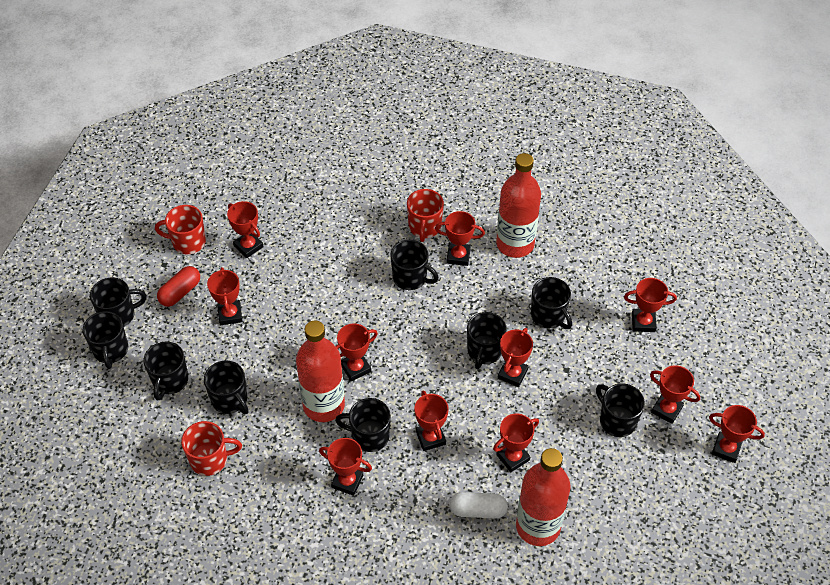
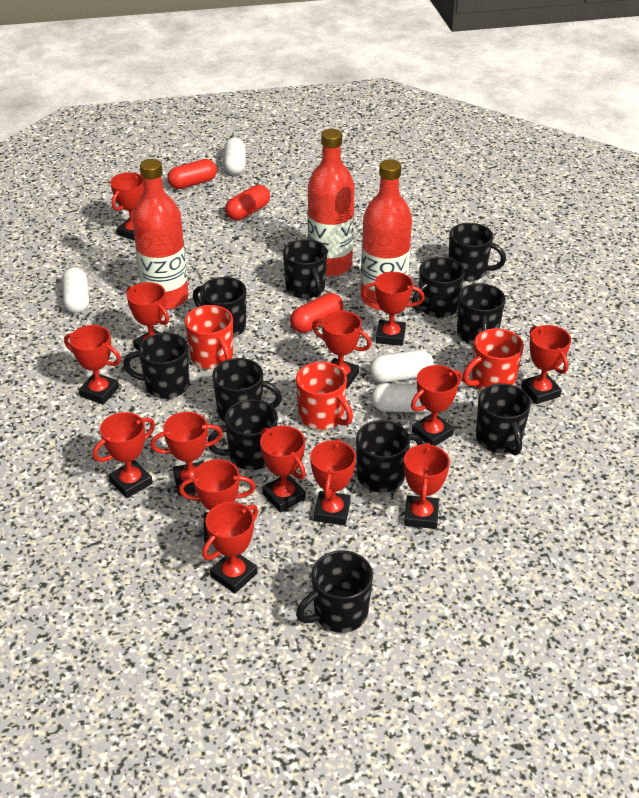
black mug: 9 -> 11
red capsule: 1 -> 3
red trophy: 11 -> 14
white capsule: 1 -> 4

